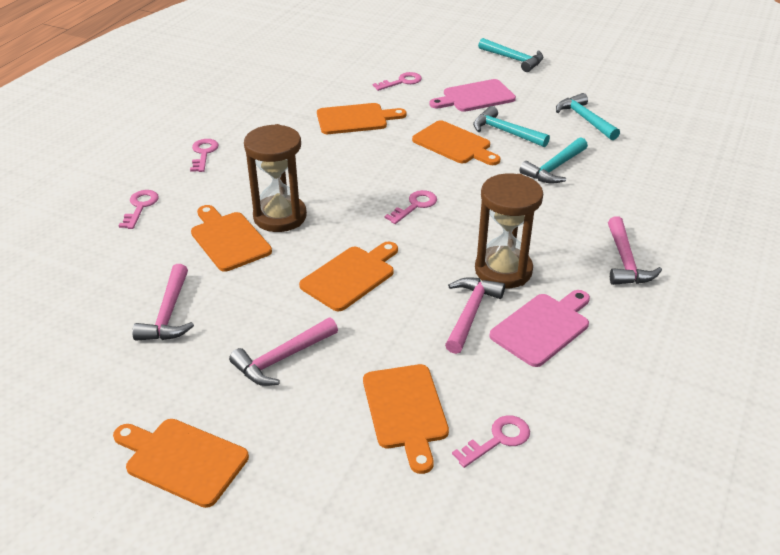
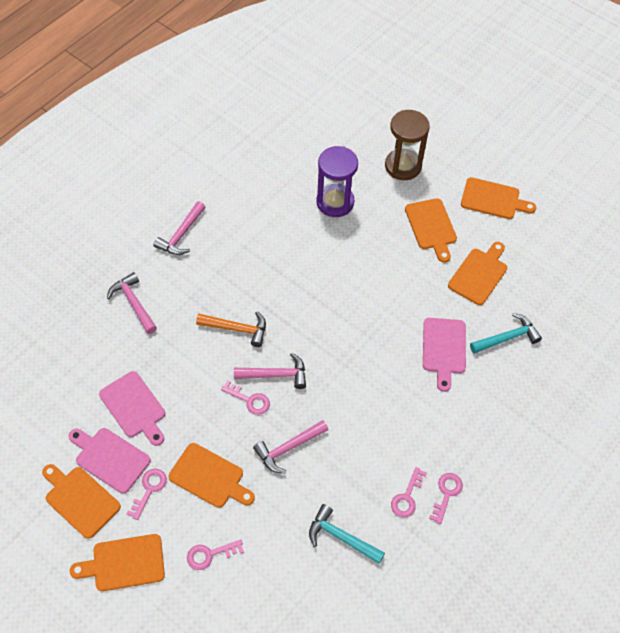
brown hourglass: 2 -> 1
orange hammer: 0 -> 1
pink cutting board: 2 -> 3
purple hourglass: 0 -> 1
turquoise hammer: 4 -> 2

